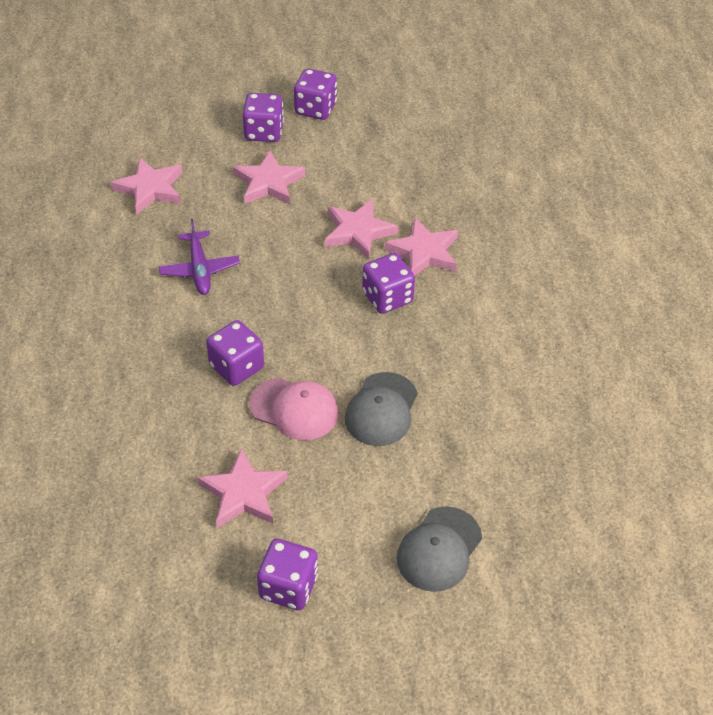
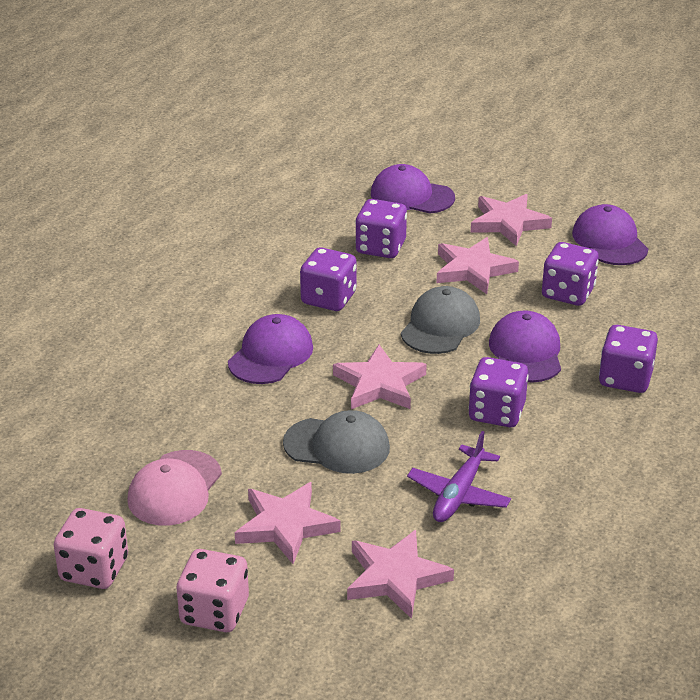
pink dice: 0 -> 2
purple cap: 0 -> 4

